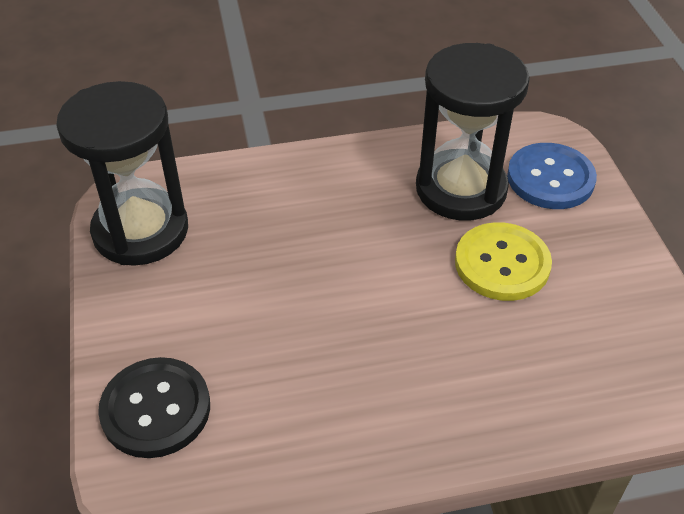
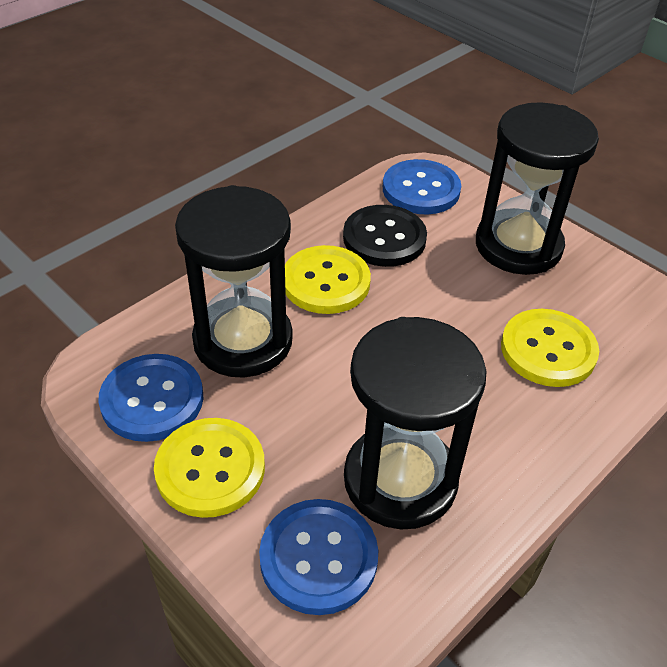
black hourglass: 2 -> 3
blue button: 1 -> 3
yellow button: 1 -> 3

